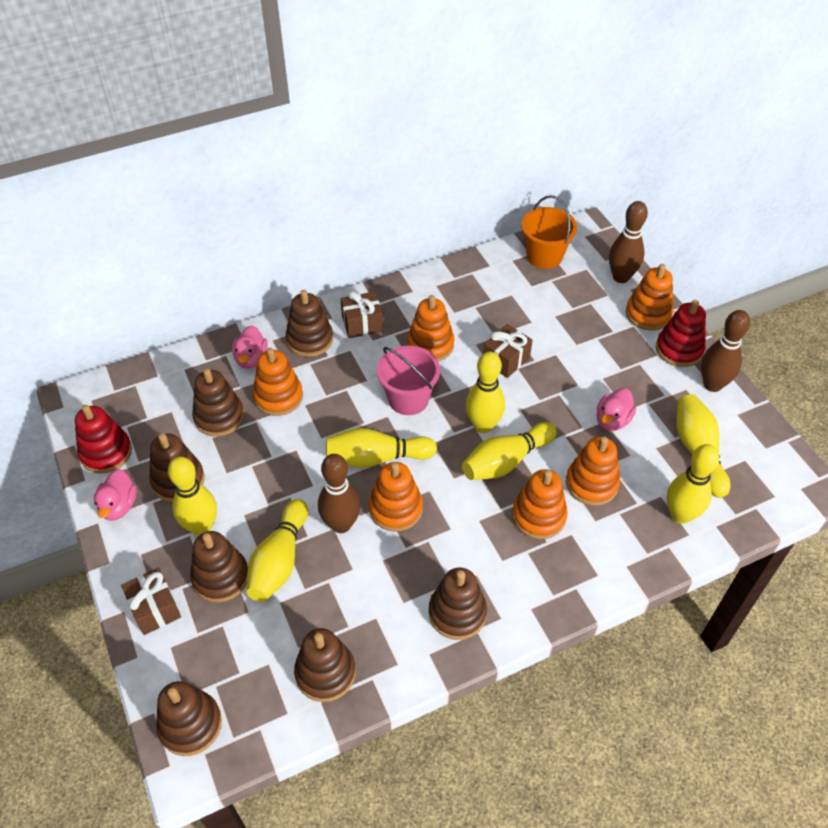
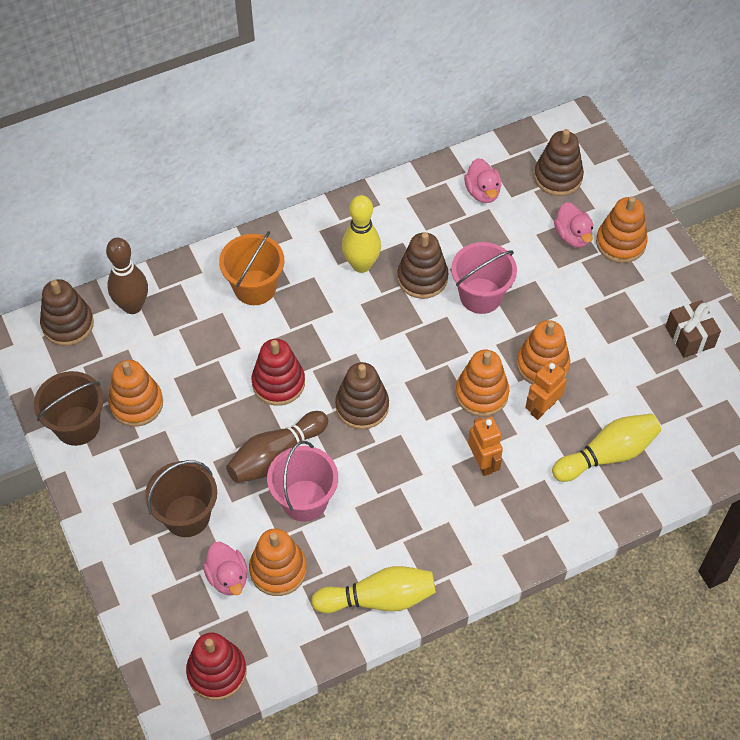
brown bowling pin: 3 -> 2
brown bucket: 0 -> 2
brown gift: 3 -> 1
brown stacking toy: 7 -> 4
orange robot: 0 -> 2
orange stacking toy: 6 -> 5
pink bucket: 1 -> 2
yellow bowling pin: 7 -> 3

